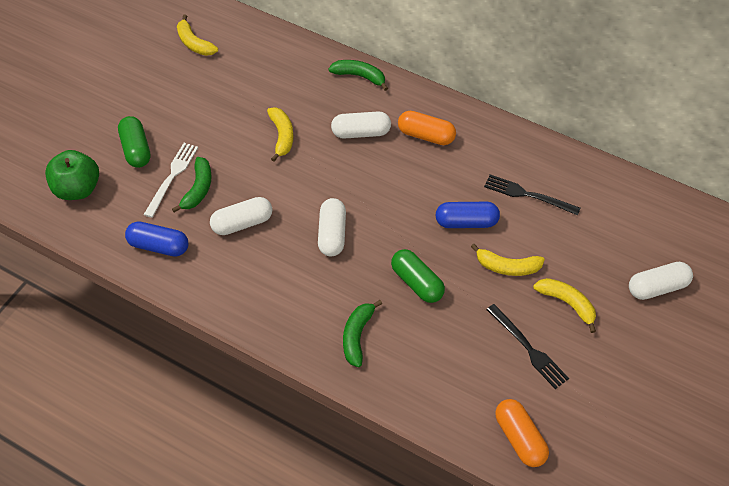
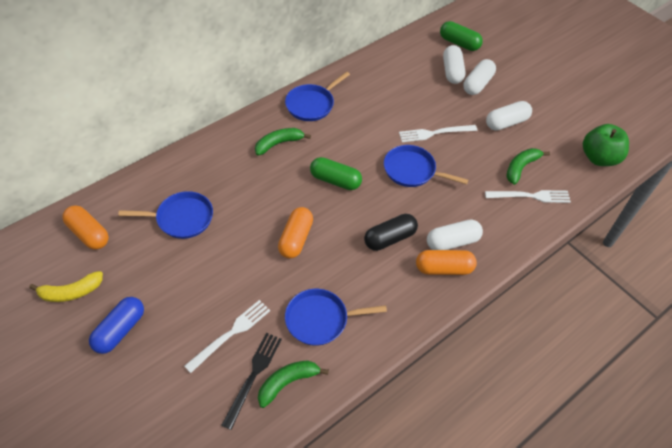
black capsule: 0 -> 1
black fork: 2 -> 1
blue capsule: 2 -> 1
blue pan: 0 -> 4
orange capsule: 2 -> 3
white fork: 1 -> 3
yellow banana: 4 -> 1

